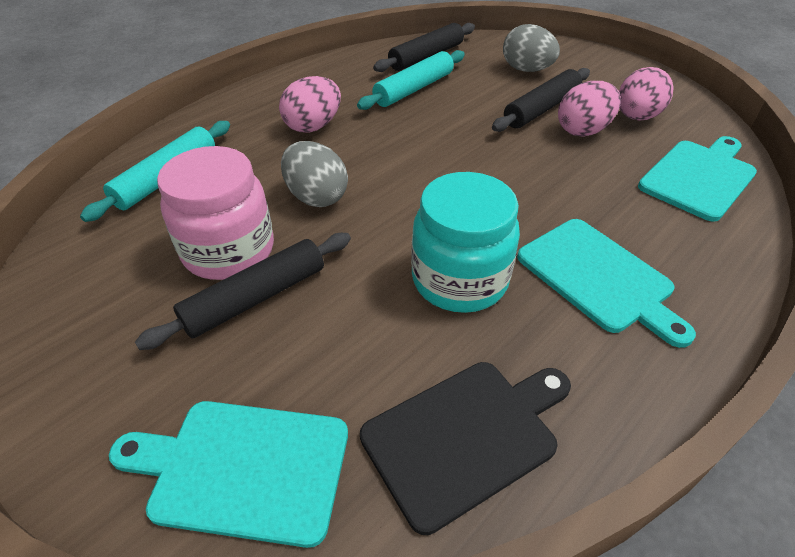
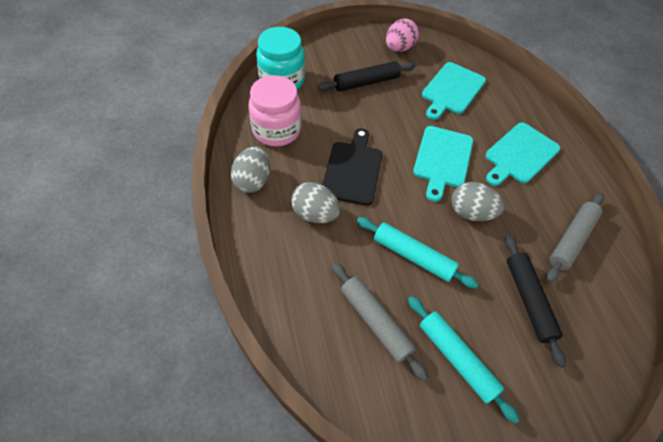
black rolling pin: 3 -> 2
grey egg: 2 -> 3
grey rolling pin: 0 -> 2
pink egg: 3 -> 1

